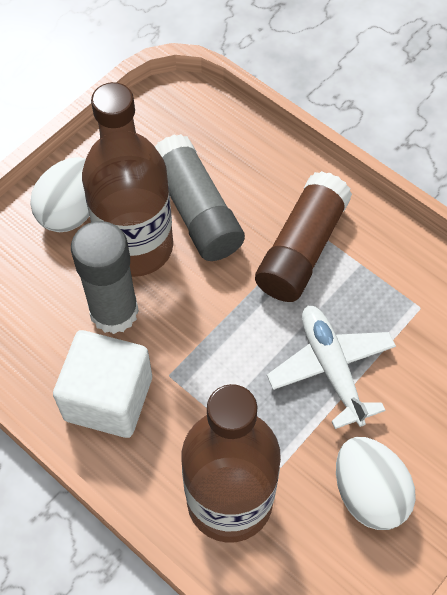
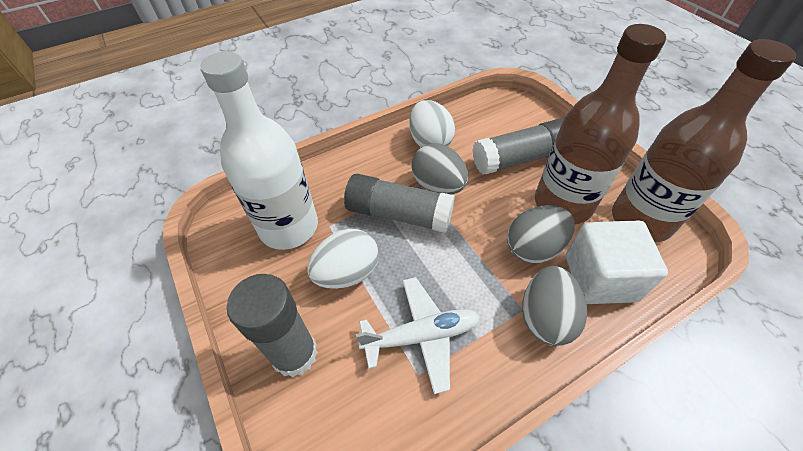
brown glue stick: 1 -> 0
grey egg: 0 -> 3
grey glue stick: 2 -> 3
white bottle: 0 -> 1

